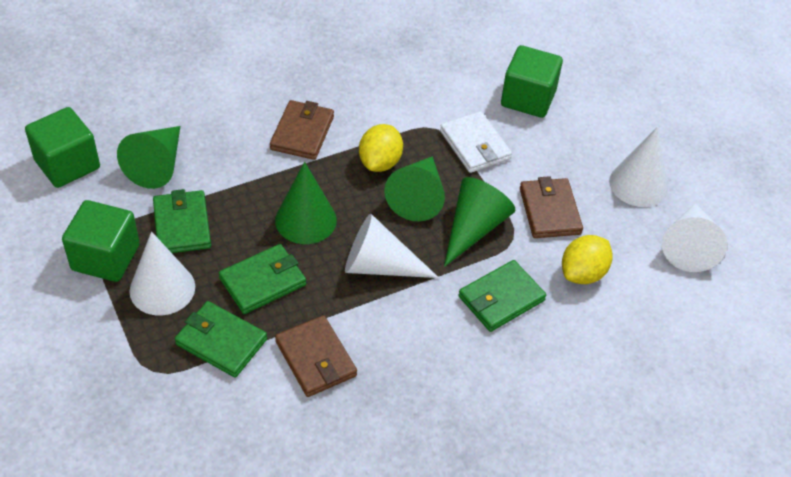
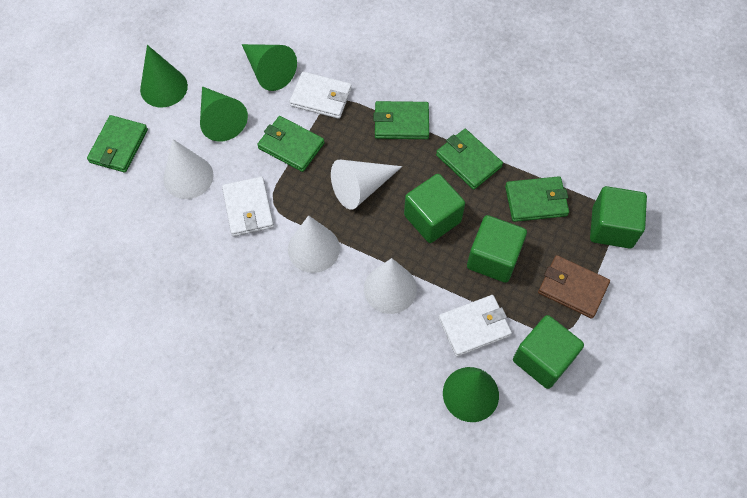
brown wallet: 3 -> 1
green cube: 3 -> 4
green wallet: 4 -> 5
white wallet: 1 -> 3
yellow lemon: 2 -> 0

